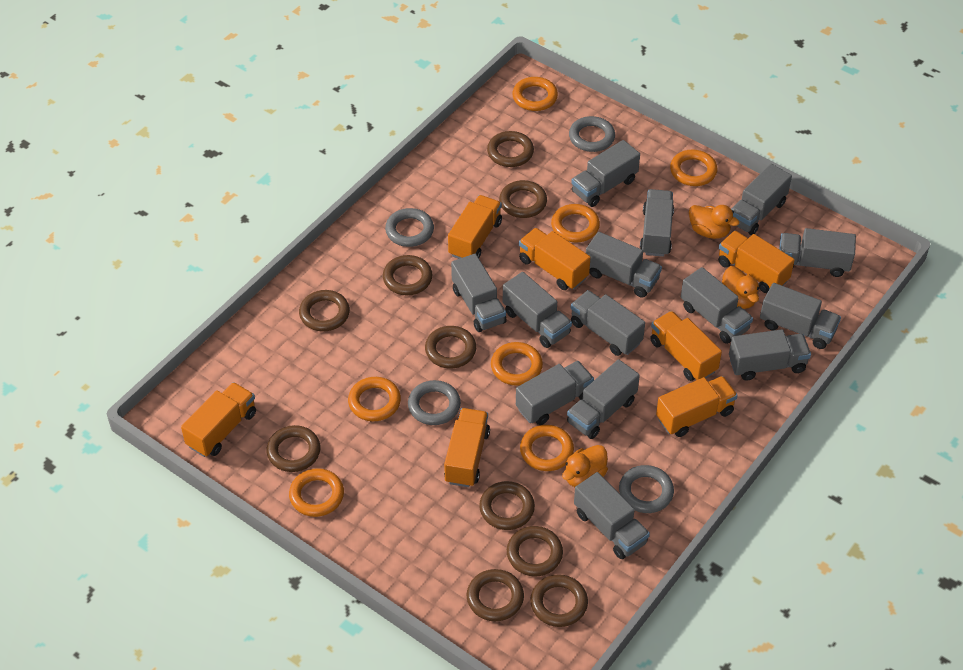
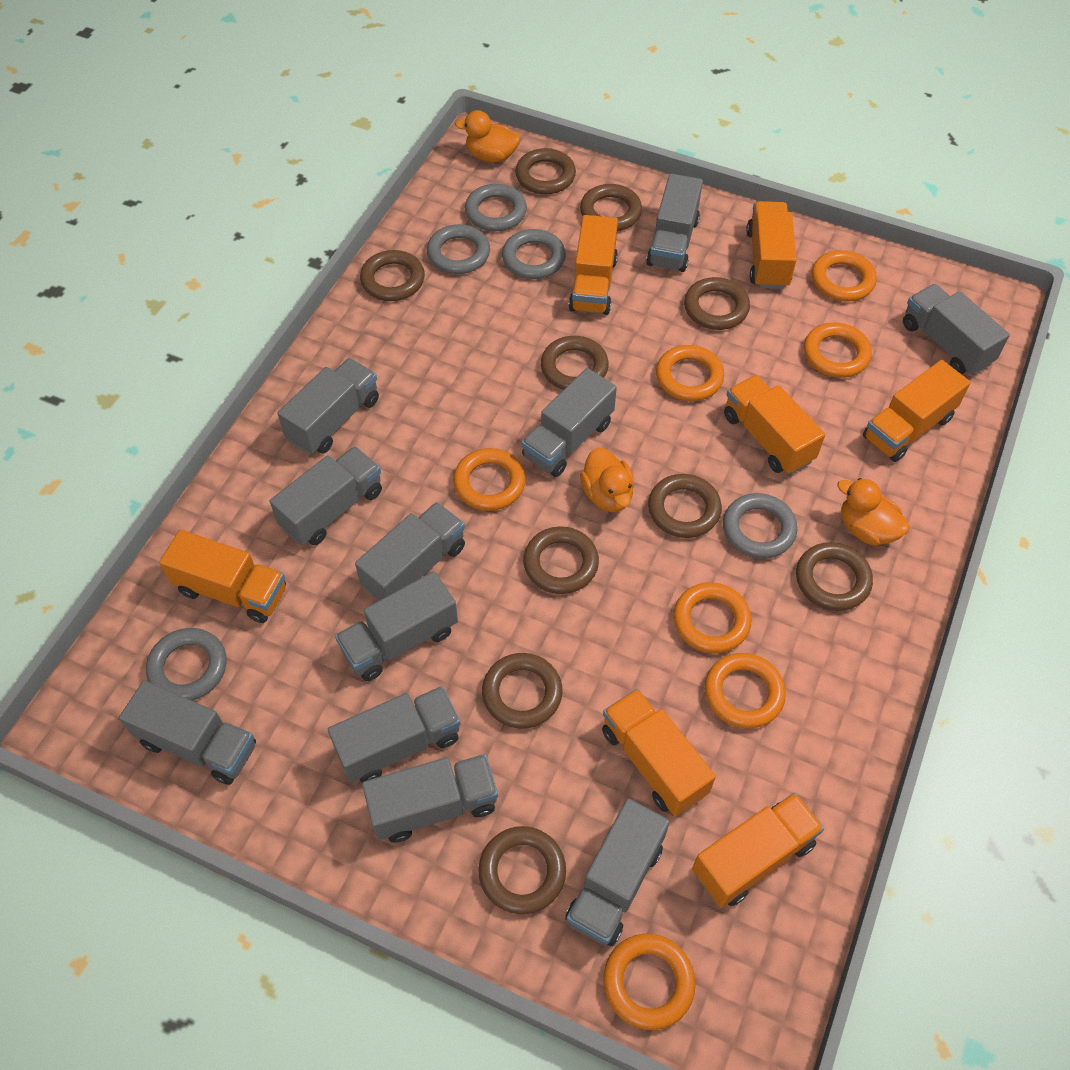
grey ring: 4 -> 5
grey truck: 14 -> 11

